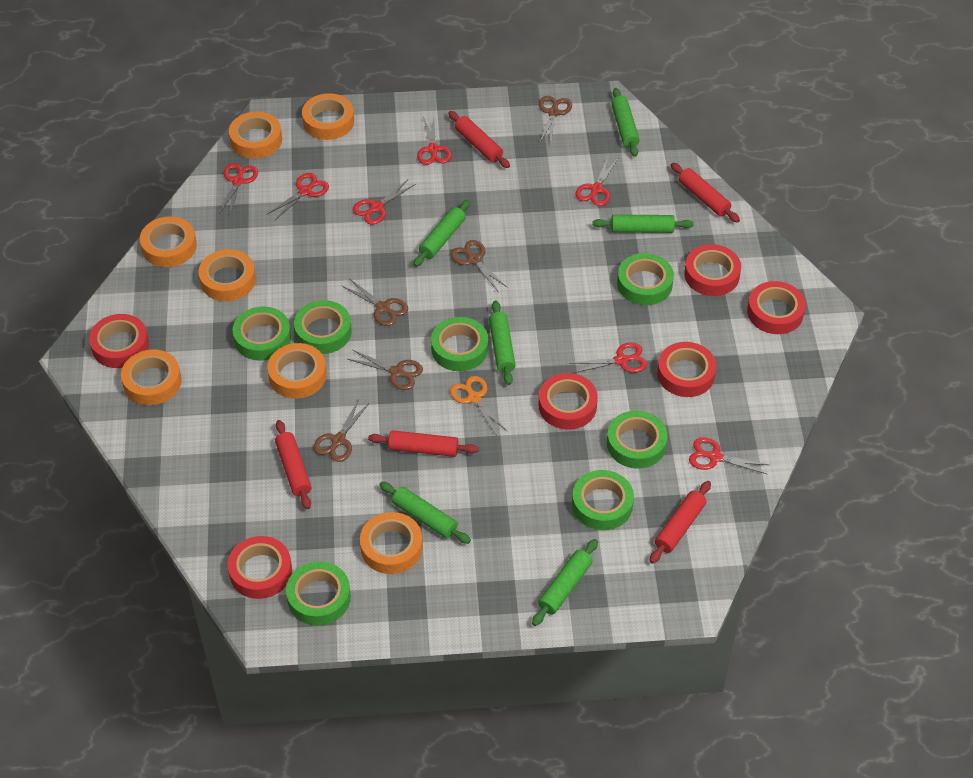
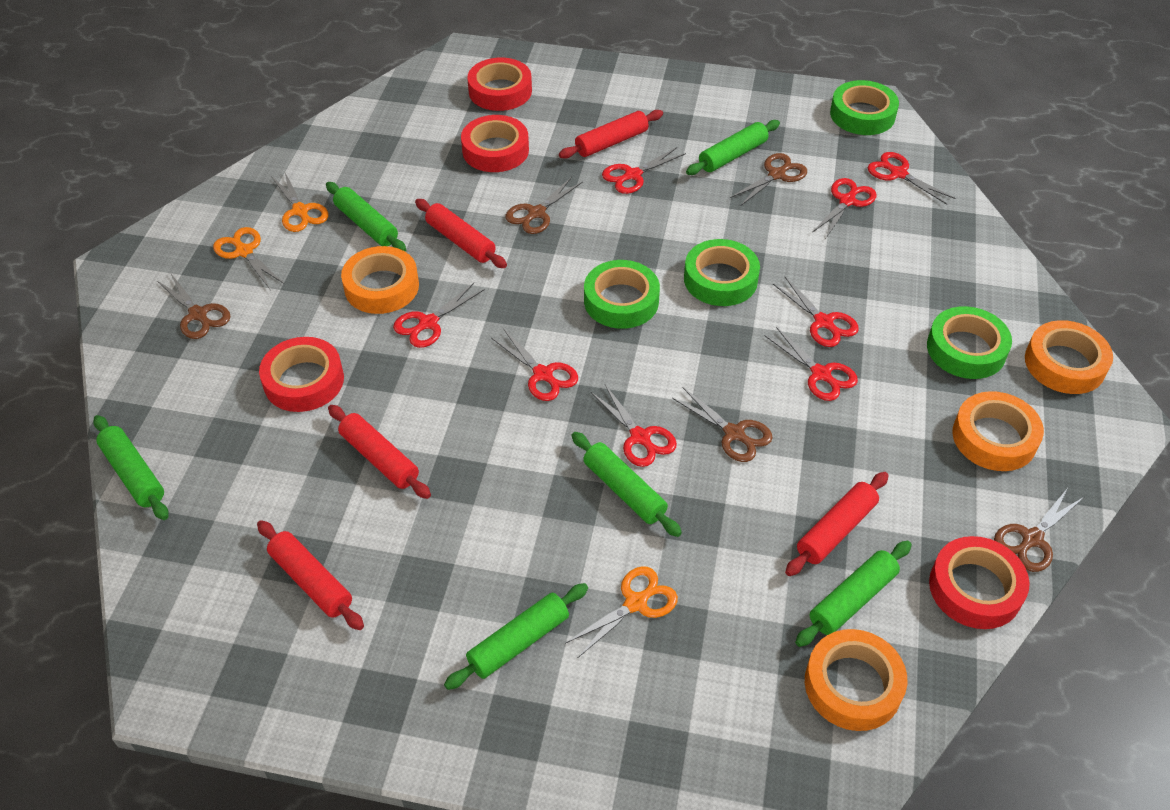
green tape: 7 -> 4
orange scissors: 1 -> 3
orange tape: 7 -> 4
red scissors: 7 -> 8
red tape: 6 -> 4

